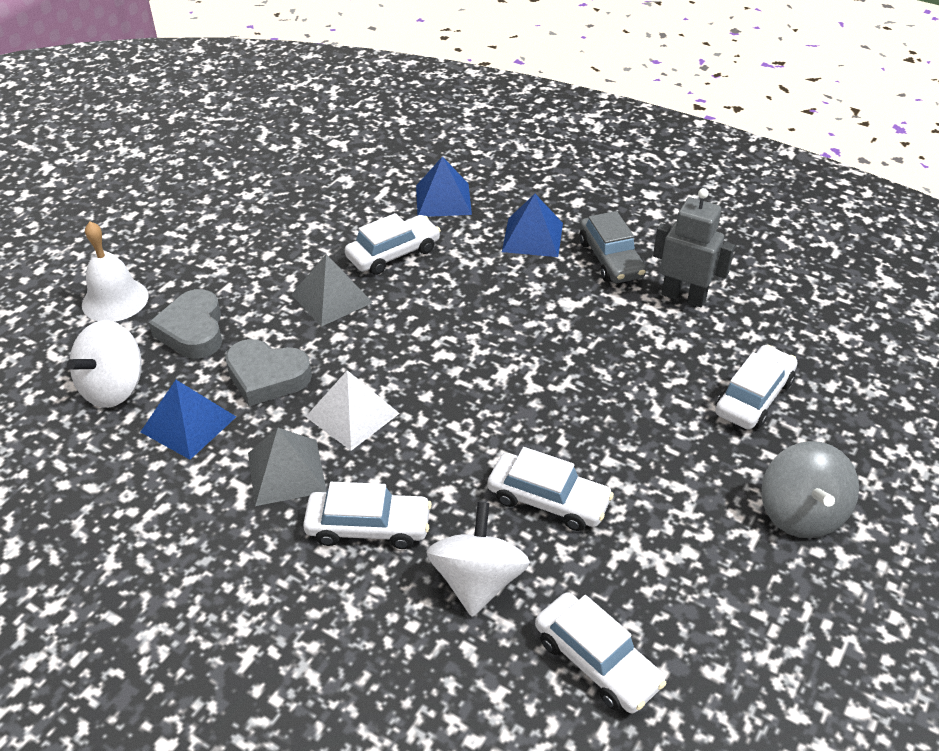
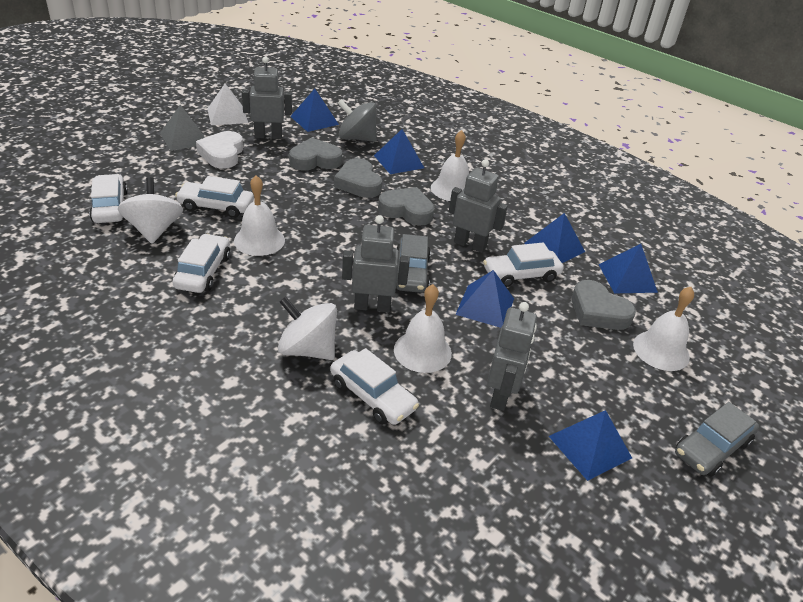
blue pyramid: 3 -> 6
grey car: 1 -> 2
grey heart: 2 -> 4
grey pyramid: 2 -> 1
grey robot: 1 -> 4
white bell: 1 -> 4
white heart: 0 -> 1

